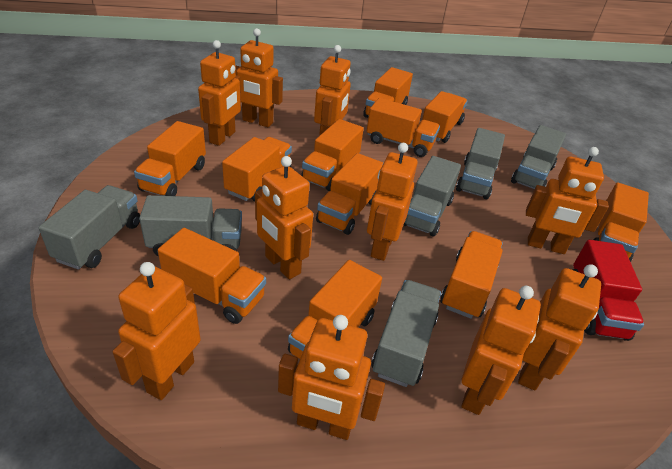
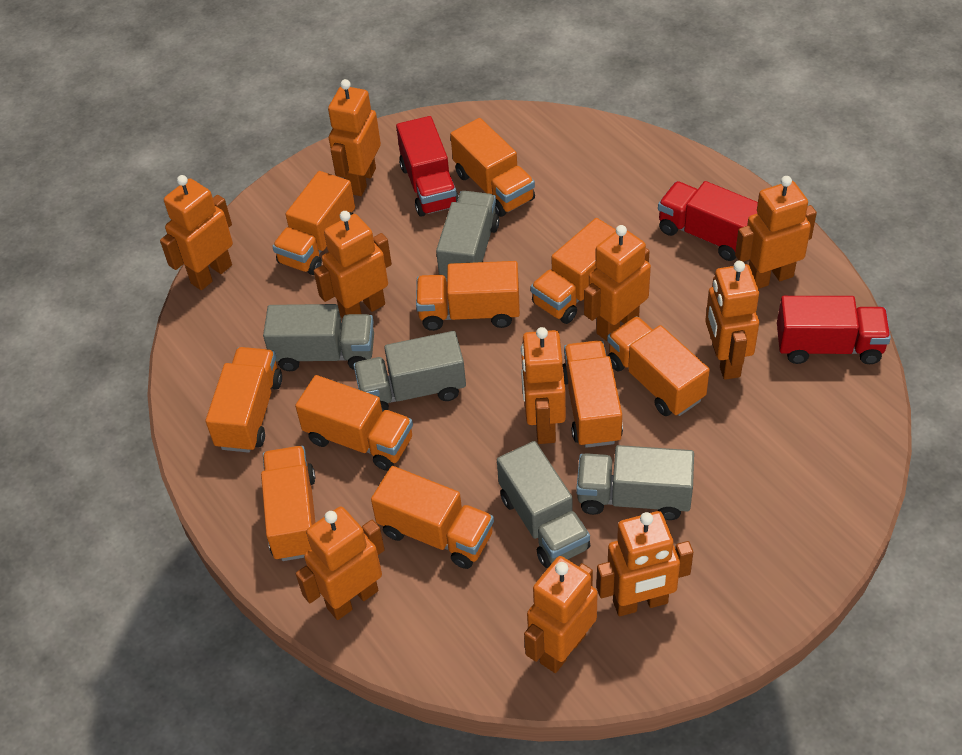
grey truck: 6 -> 5
orange truck: 11 -> 10
red truck: 1 -> 3

